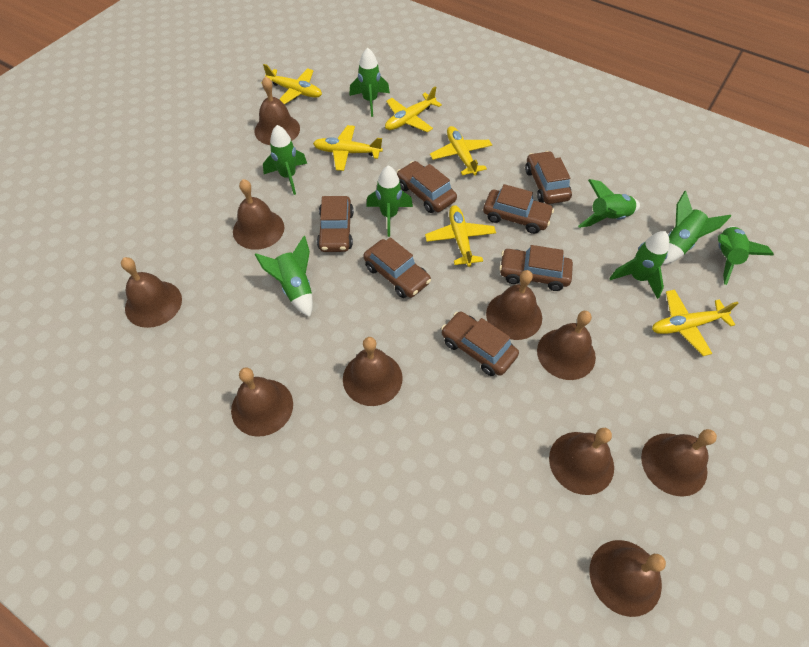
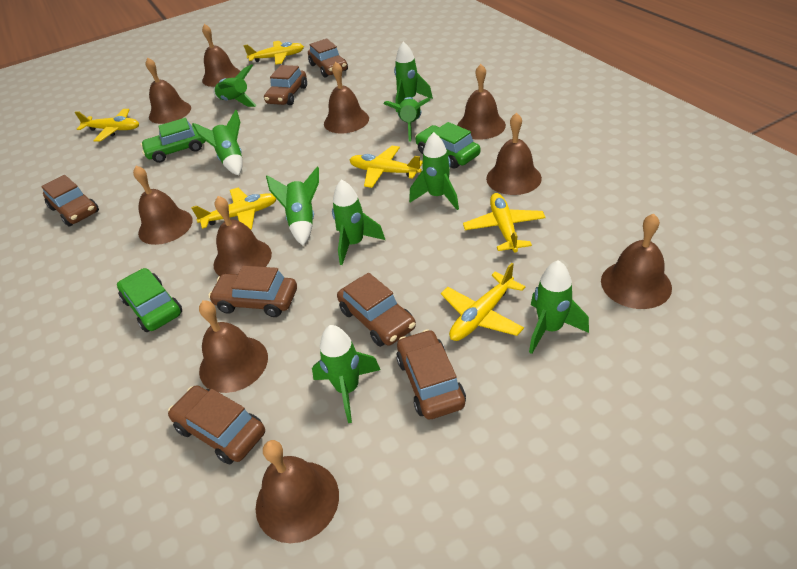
green car: 0 -> 3
green rocket: 8 -> 9

